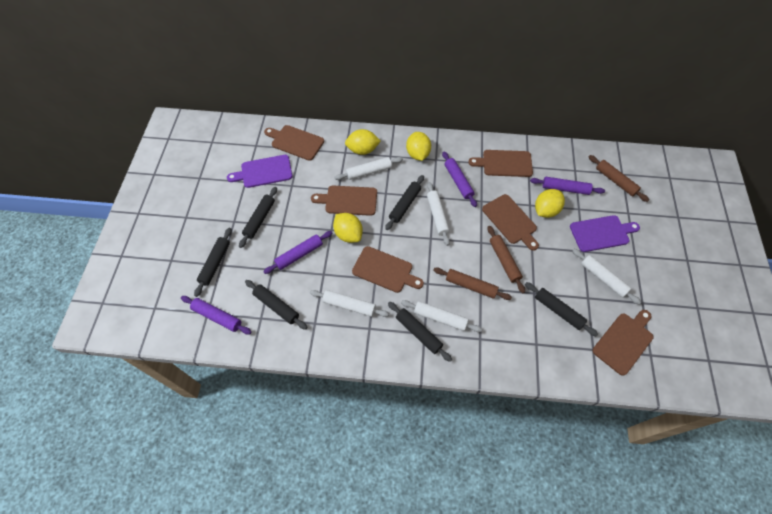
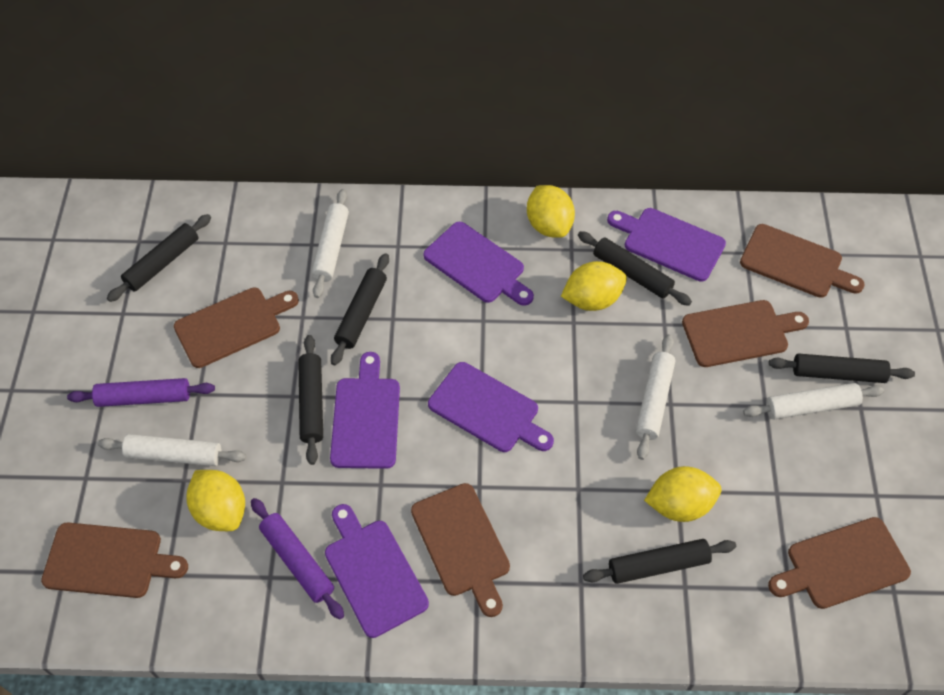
brown rolling pin: 3 -> 0
purple cutting board: 2 -> 5
purple rolling pin: 4 -> 2
white rolling pin: 5 -> 4

